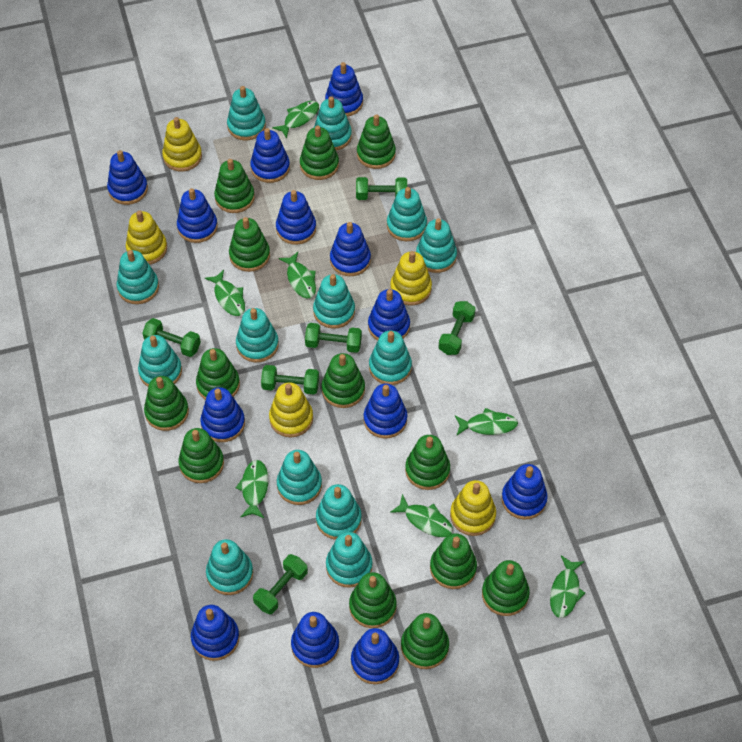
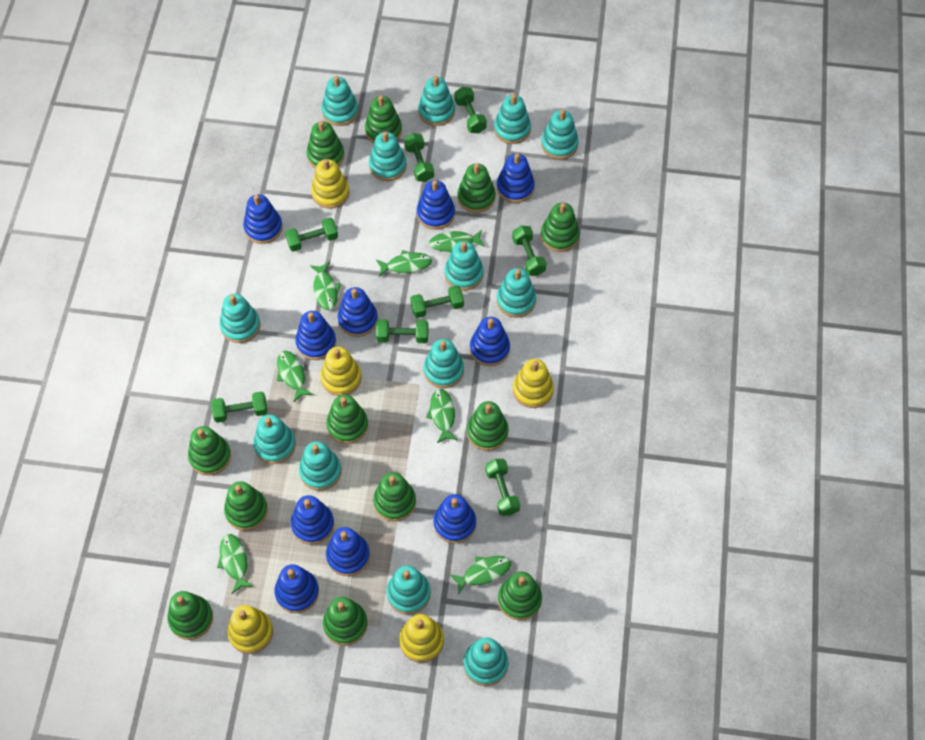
blue stacking toy: 13 -> 10
green dumbbell: 6 -> 8
green stacking toy: 13 -> 12

